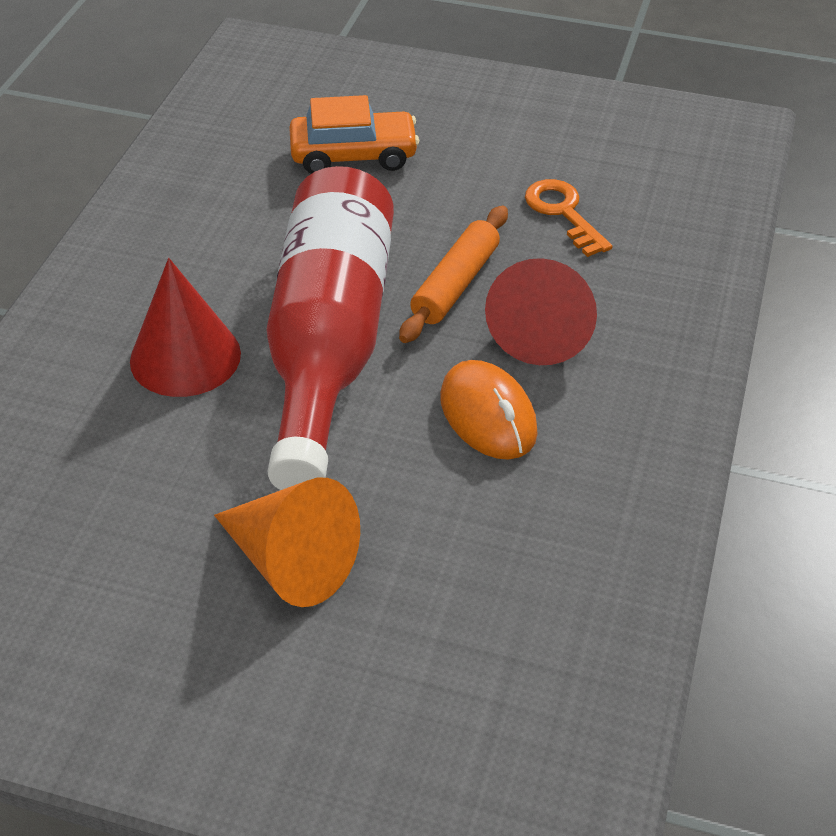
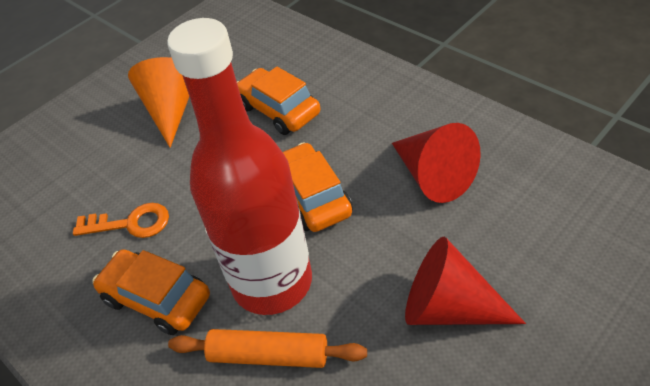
orange car: 1 -> 3
orange mouse: 1 -> 0

